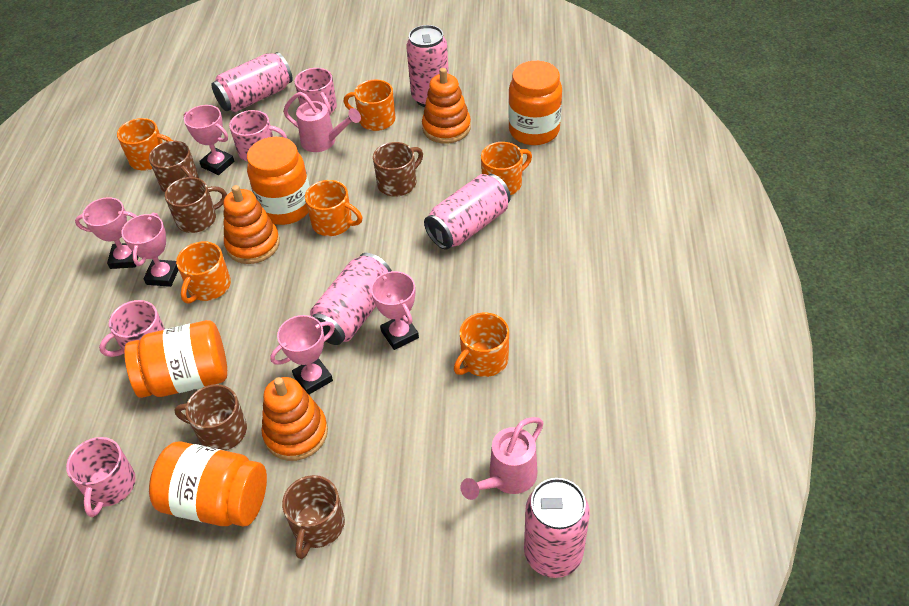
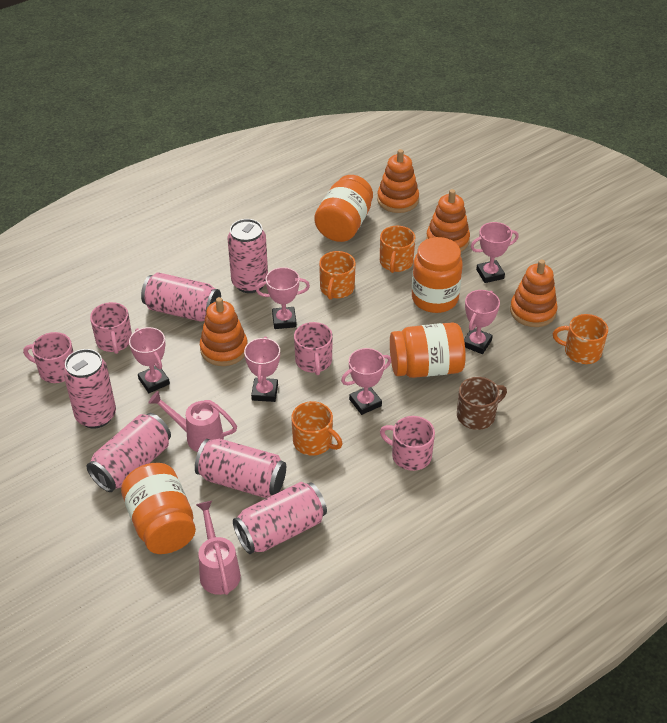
brown mug: 5 -> 1
orange mug: 6 -> 4
orange stacking toy: 3 -> 4
pink can: 5 -> 6
pink trophy: 5 -> 6

